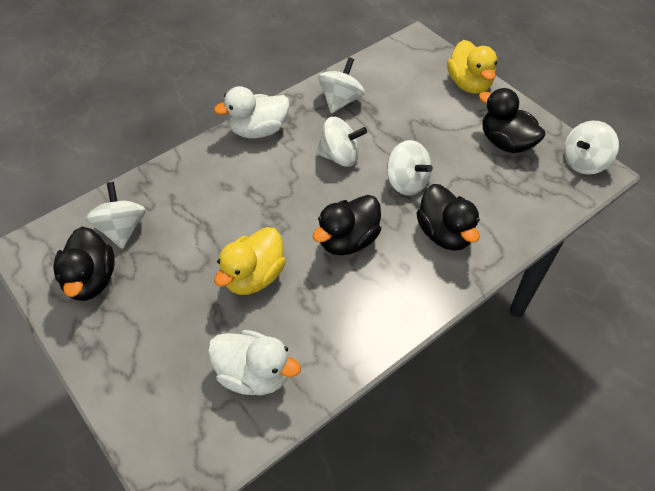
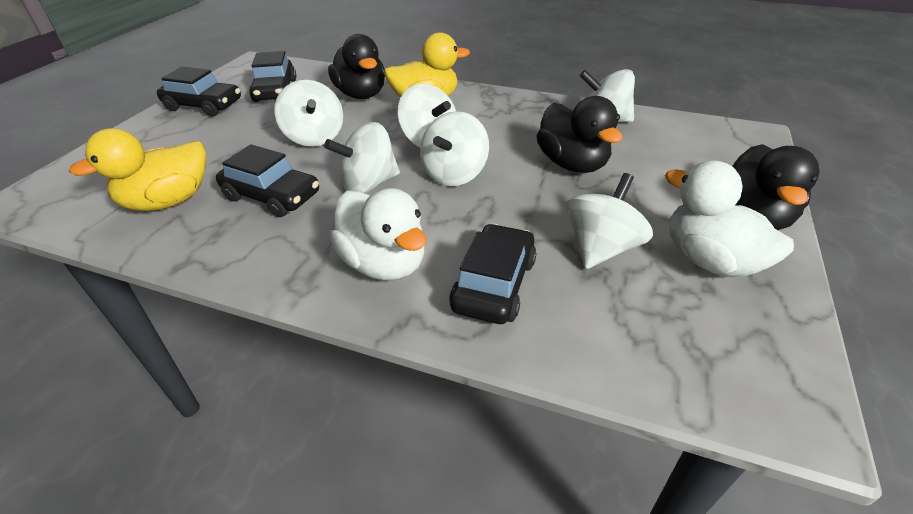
black car: 0 -> 4
black duck: 4 -> 3
white spinning top: 5 -> 6

